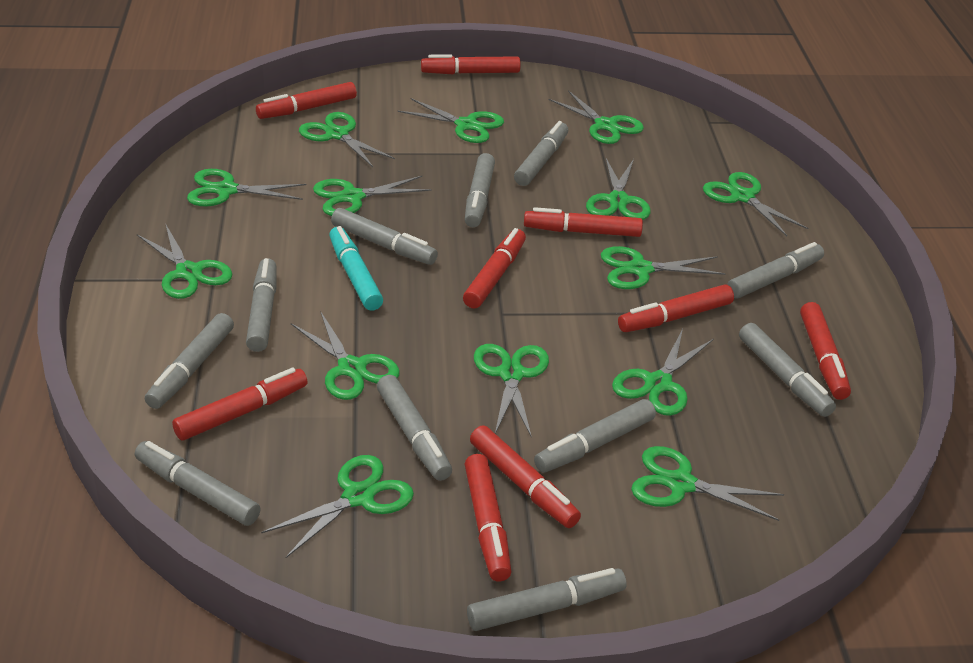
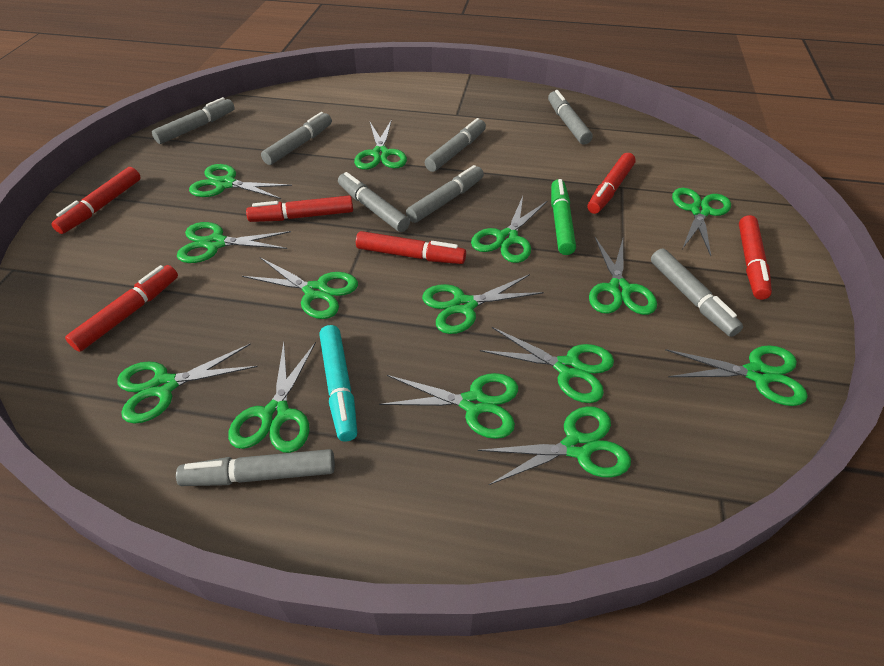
green marker: 0 -> 1
grey marker: 11 -> 8
red marker: 9 -> 6

